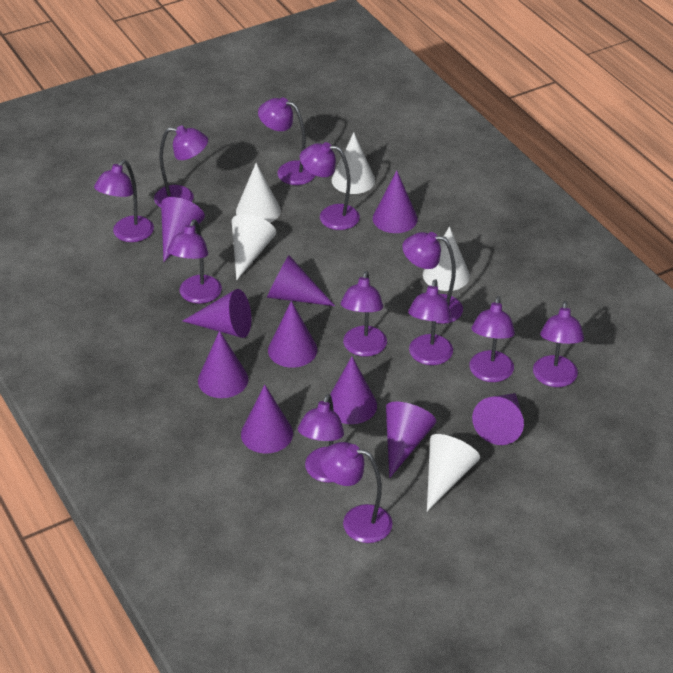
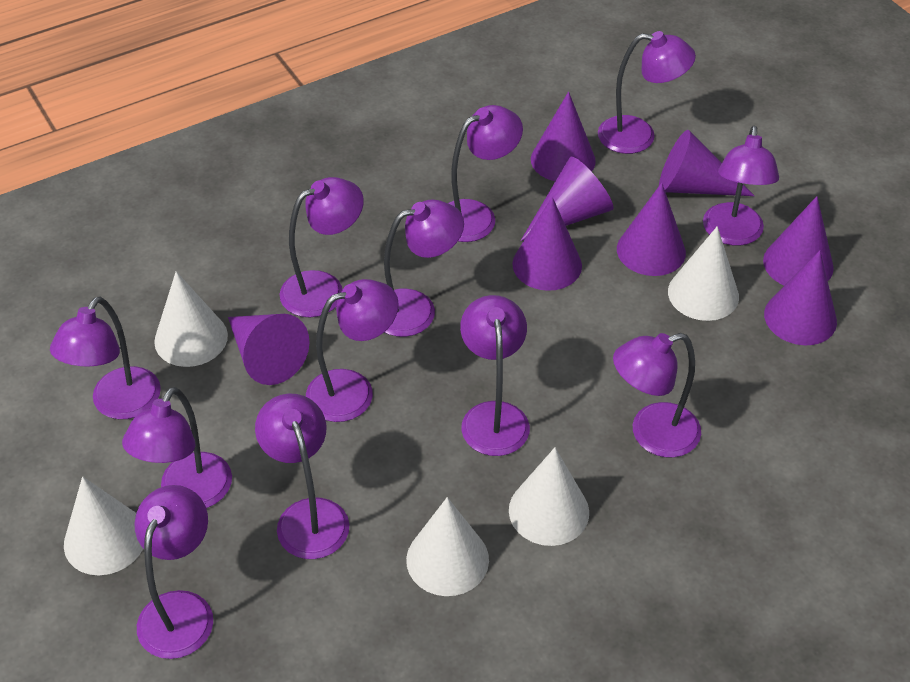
purple cone: 10 -> 8

